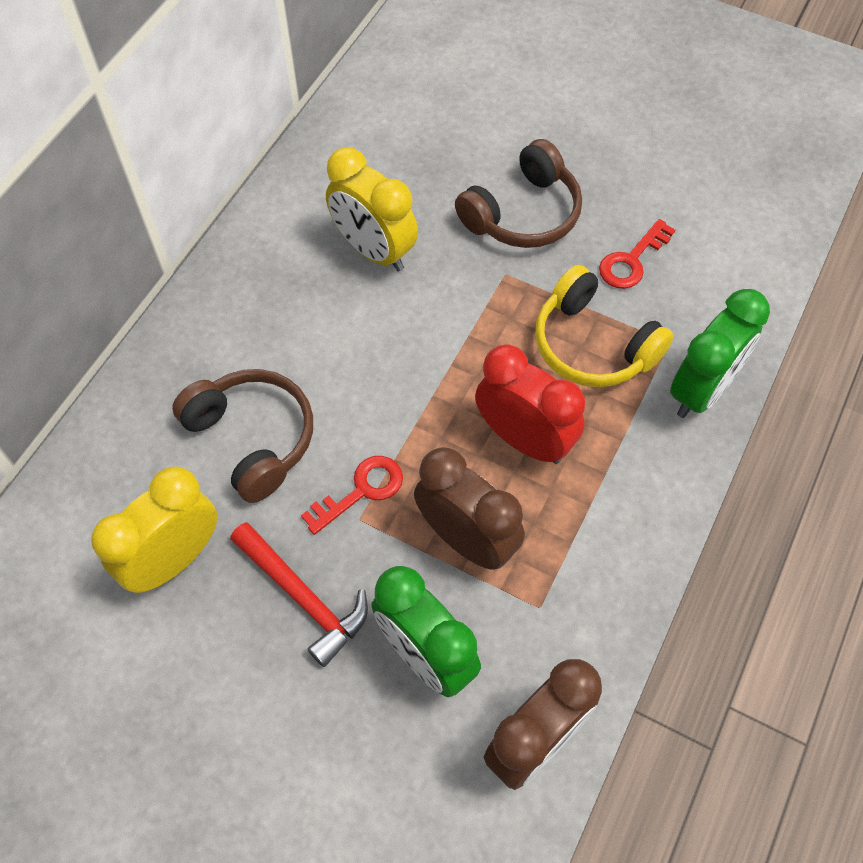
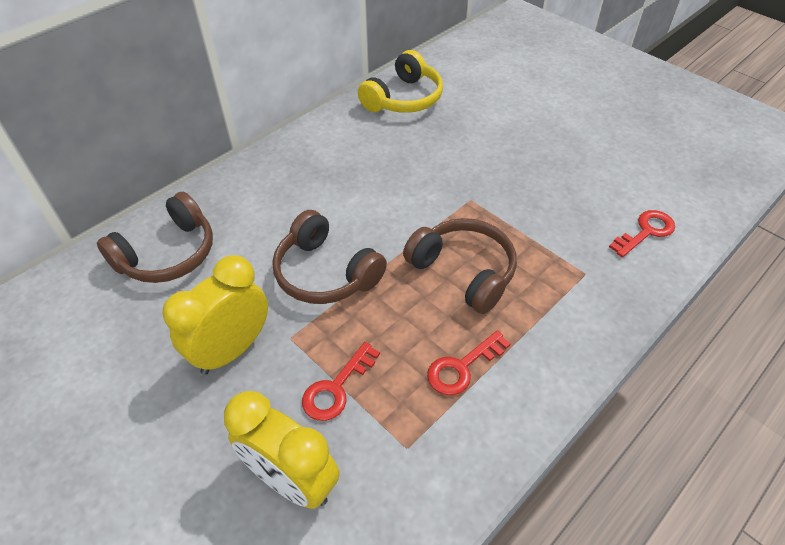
brown clock: 2 -> 0
brown headphones: 2 -> 3
green clock: 2 -> 0
red clock: 1 -> 0
red hammer: 1 -> 0
red key: 2 -> 3

